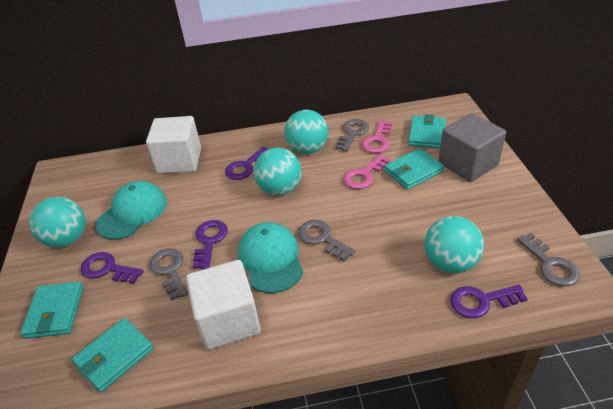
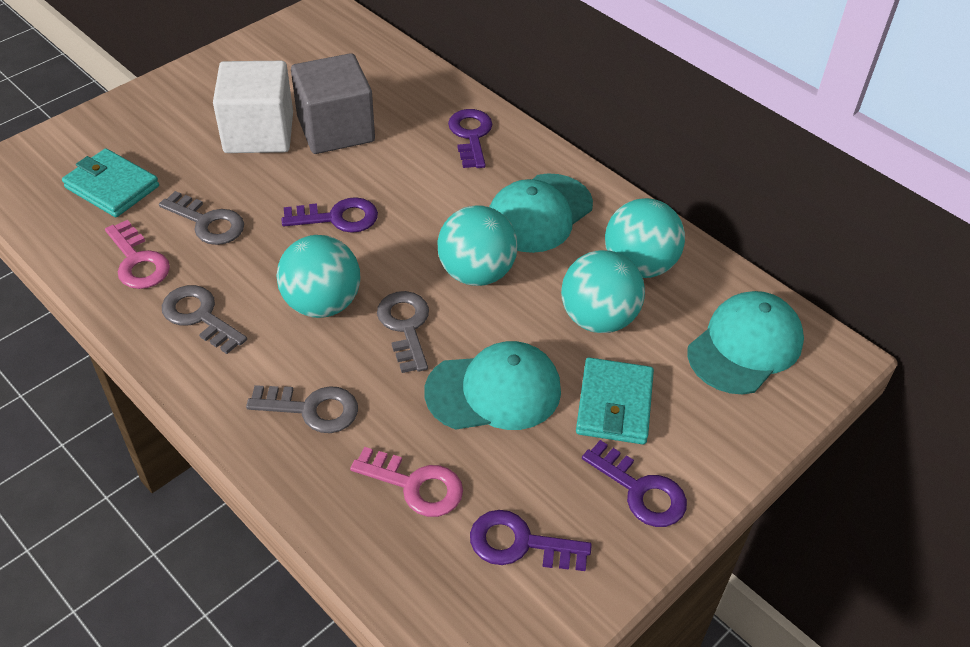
turquoise cap: 2 -> 3
turquoise wallet: 4 -> 2
white cube: 2 -> 1

